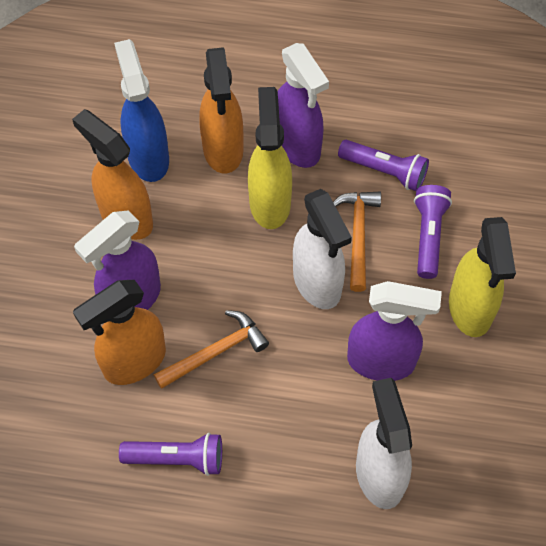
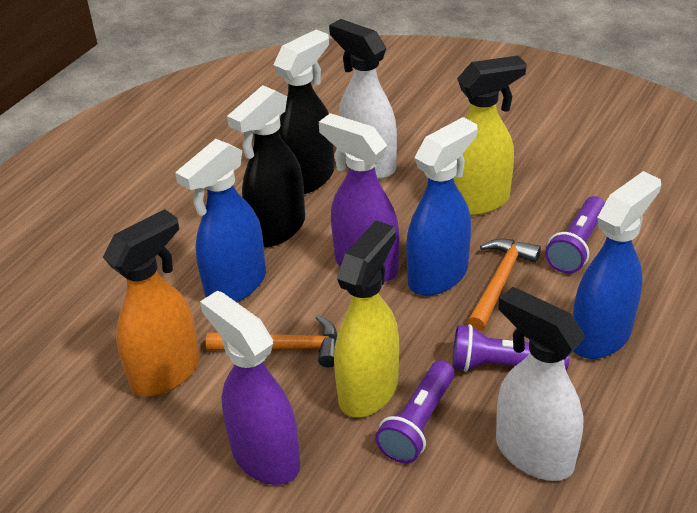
black spray bottle: 0 -> 2
blue spray bottle: 1 -> 3
orange spray bottle: 3 -> 1
purple spray bottle: 3 -> 2

